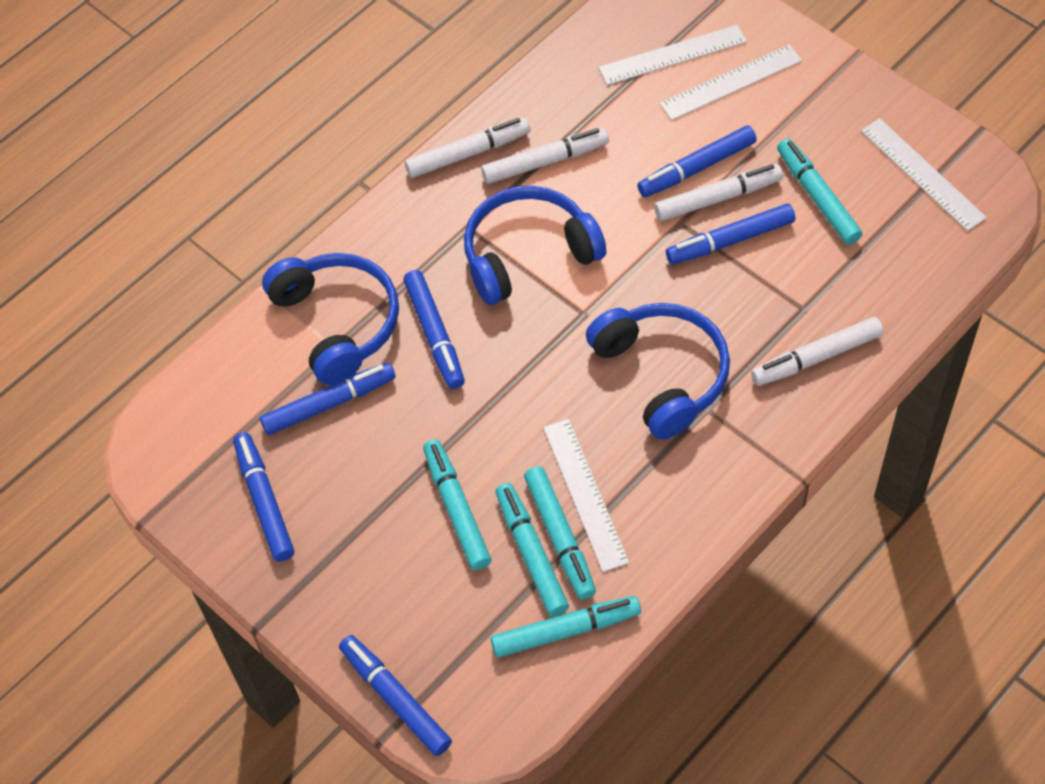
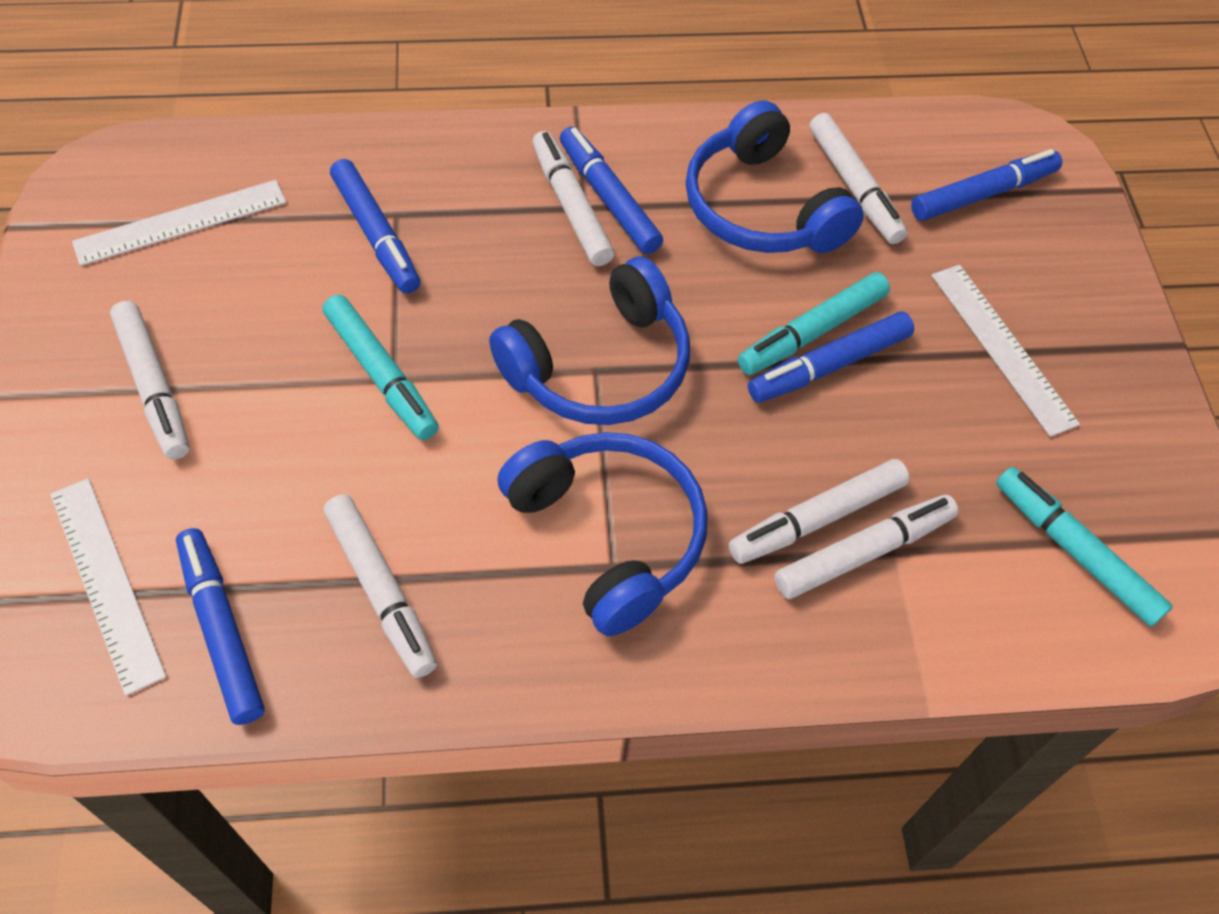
blue marker: 6 -> 5
turquoise marker: 5 -> 3
white marker: 4 -> 6
white ruler: 4 -> 3

